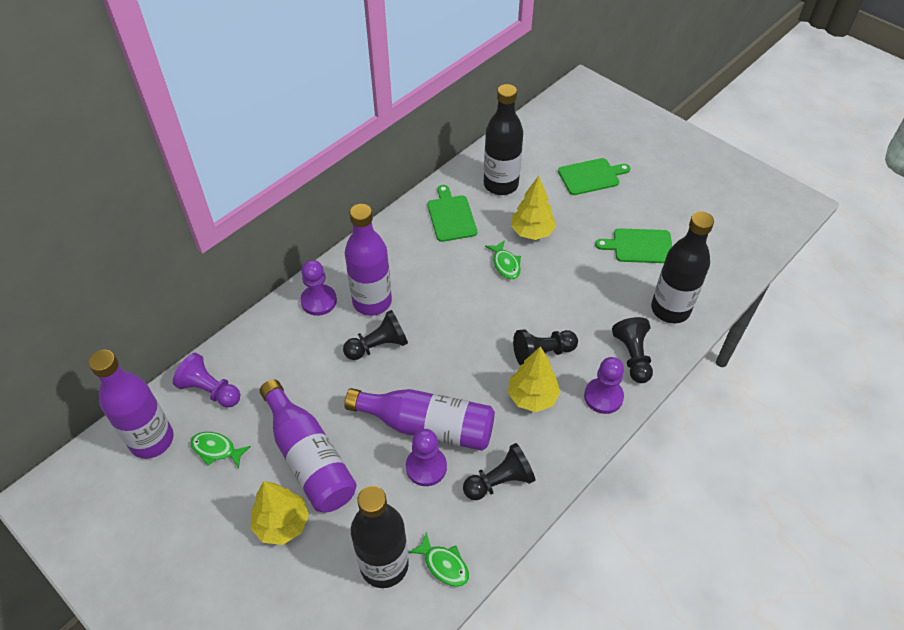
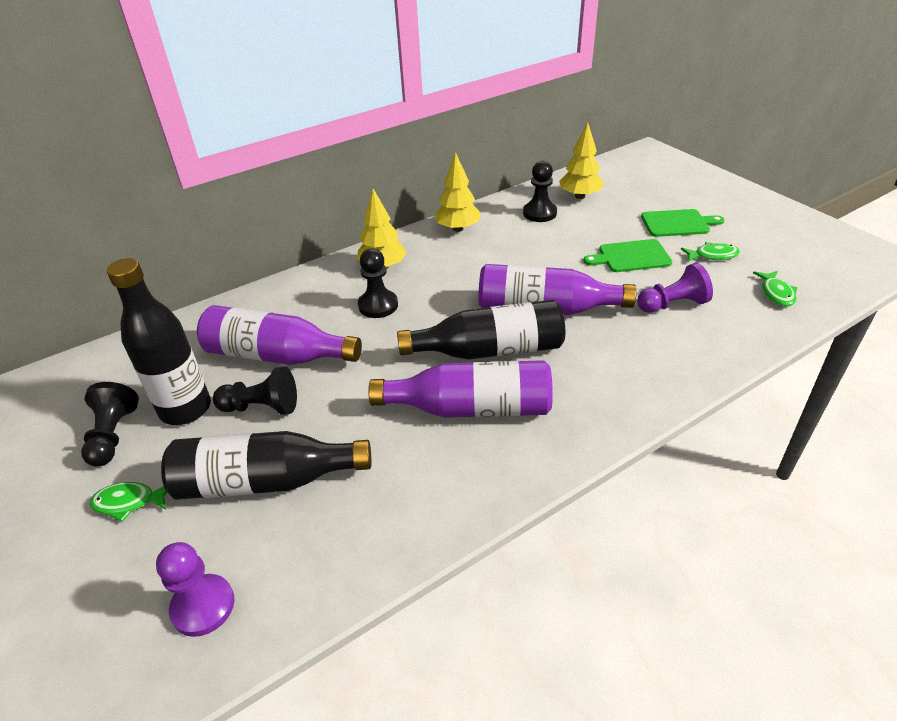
green cutting board: 3 -> 2
purple bottle: 4 -> 3
purple pawn: 4 -> 2

